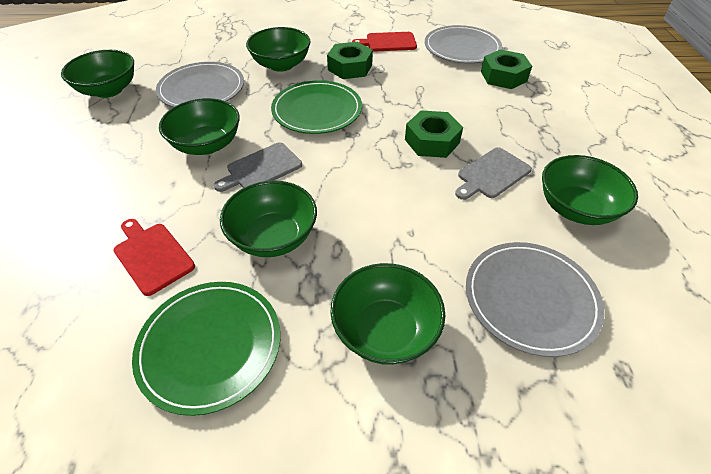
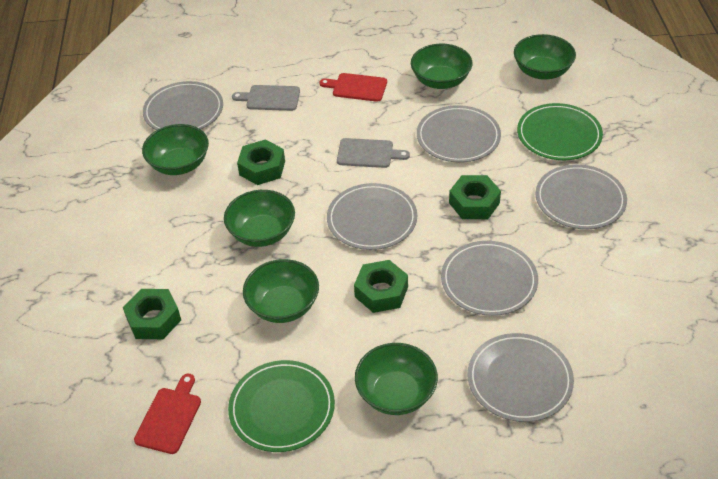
green nut: 3 -> 4
grey plate: 3 -> 6

